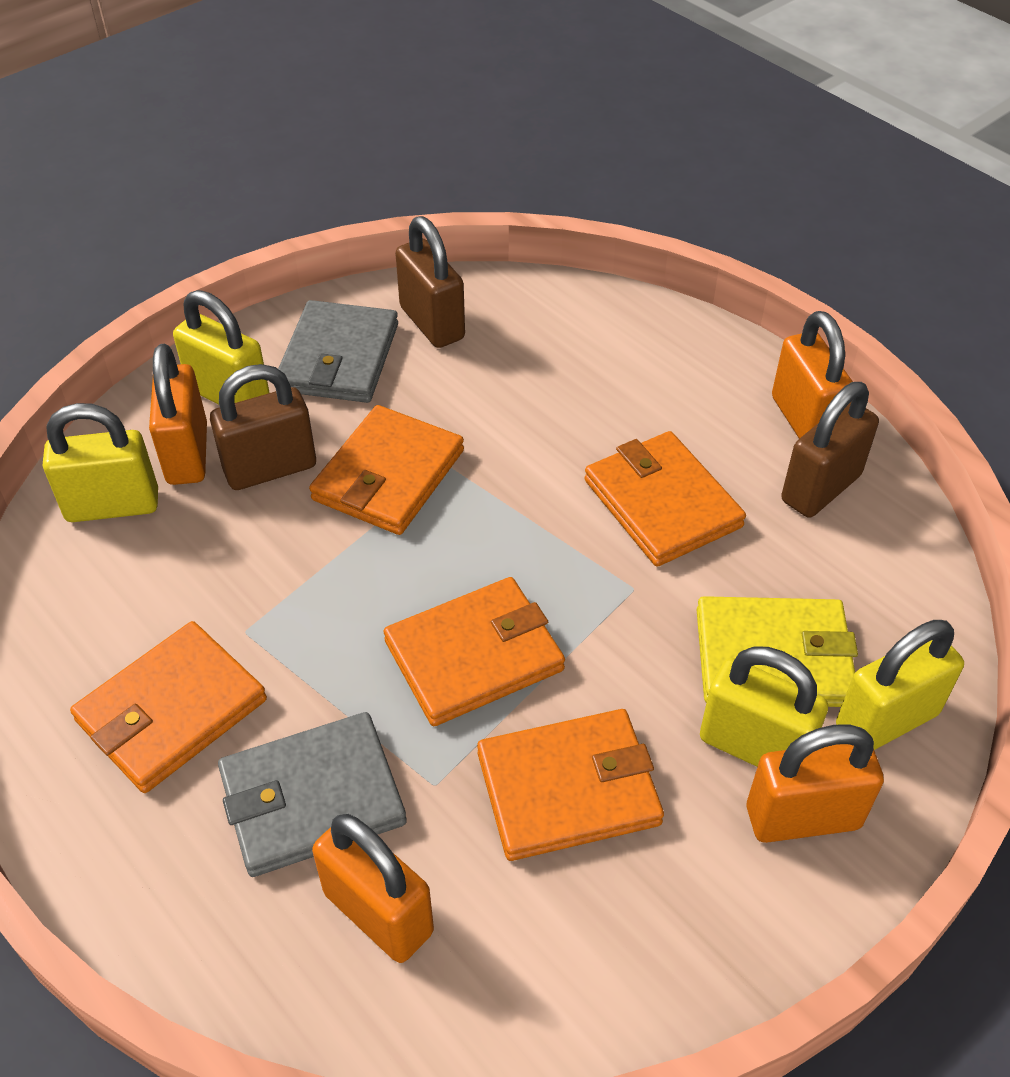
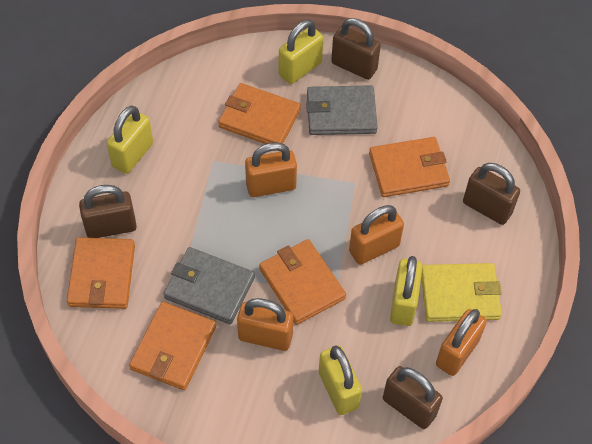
brown padlock: 3 -> 4

